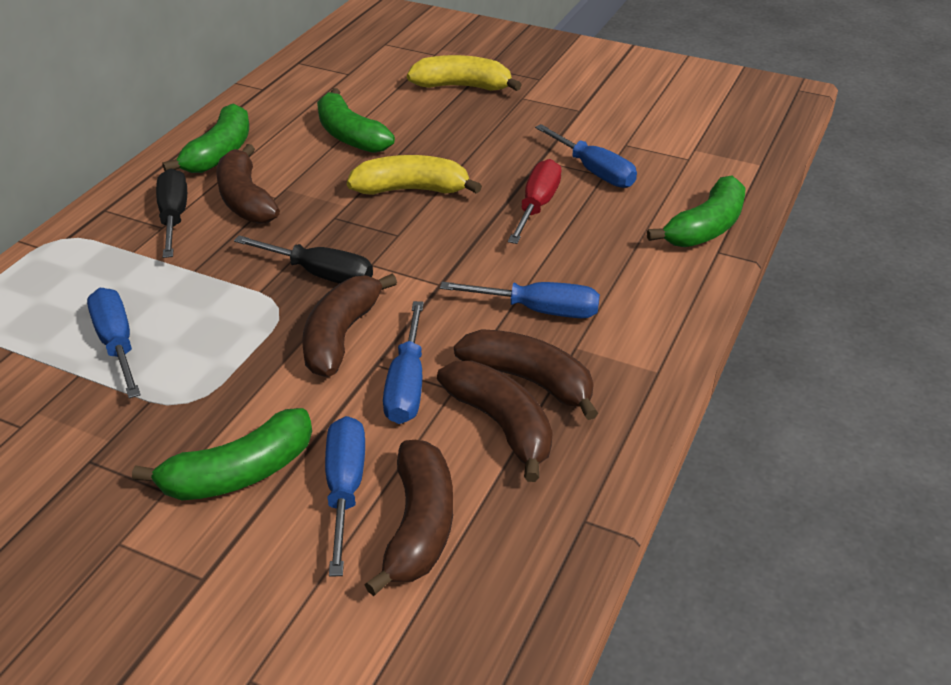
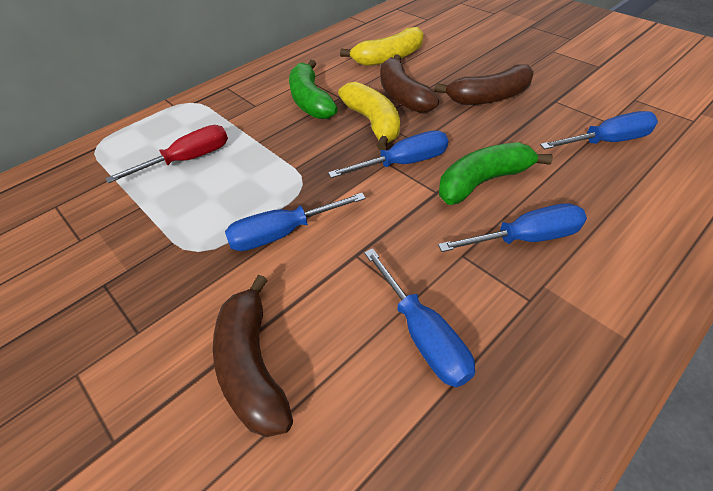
black screwdriver: 2 -> 0
brown banana: 5 -> 3
green banana: 4 -> 2

